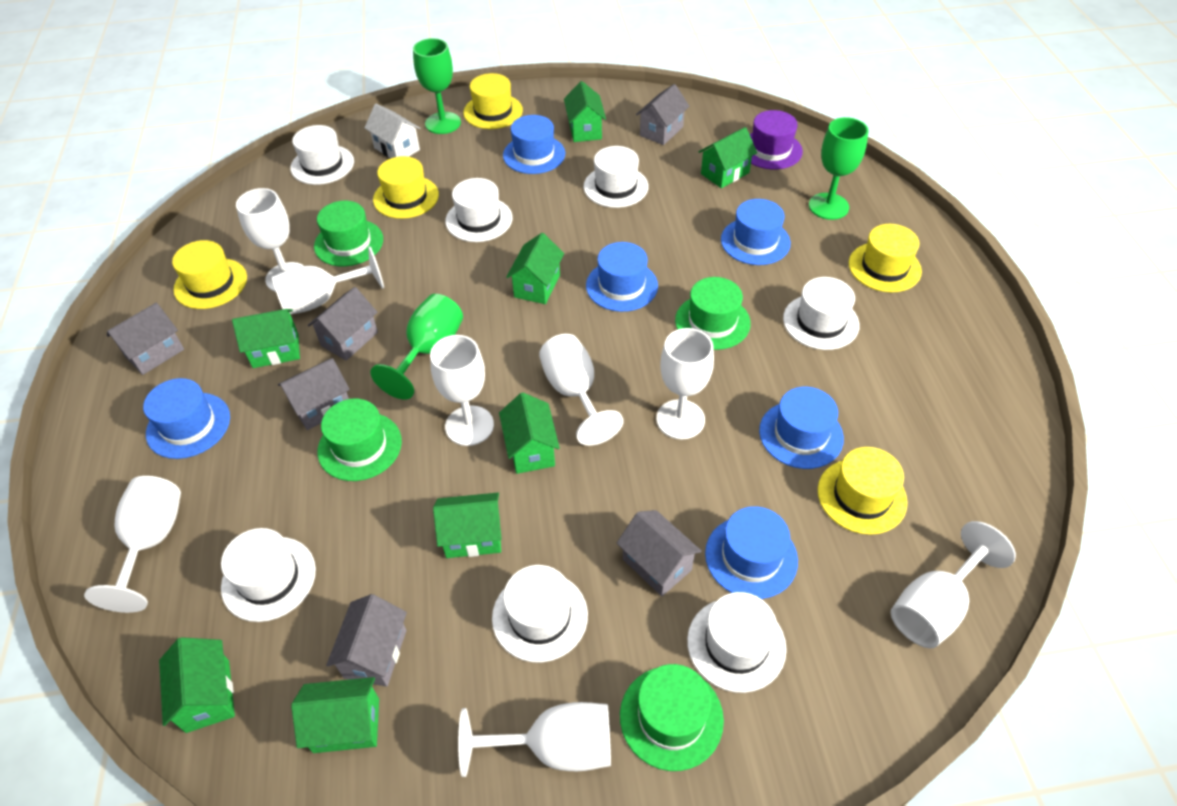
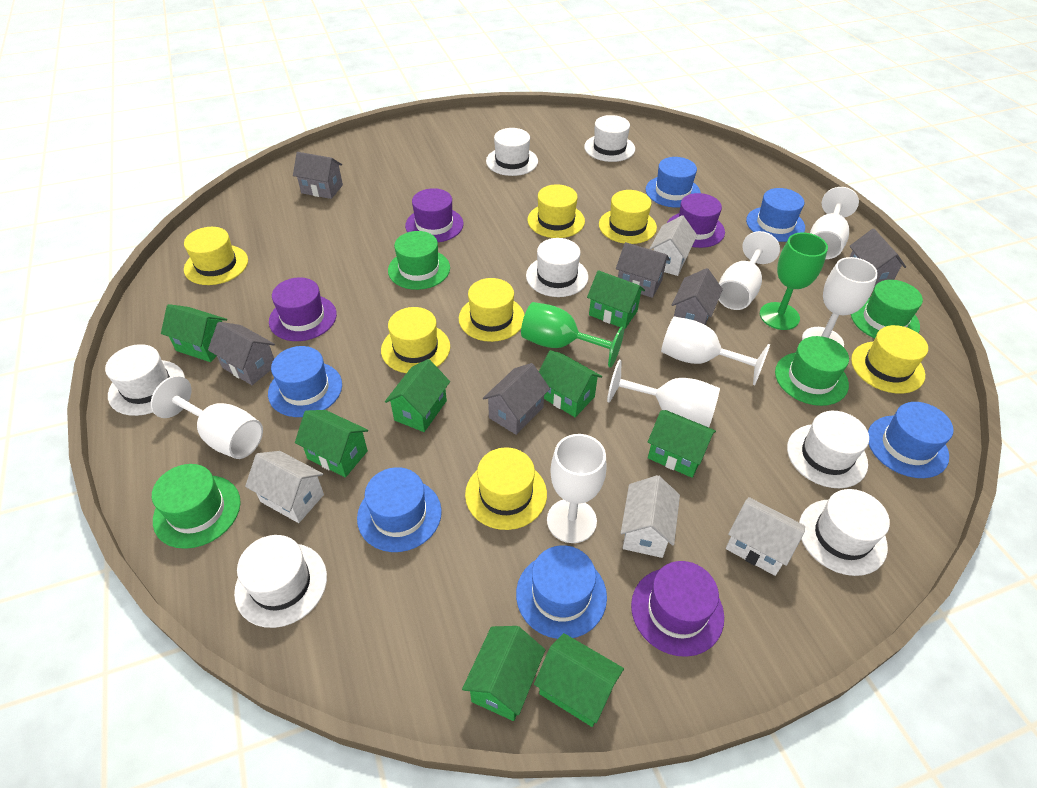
green goblet: 3 -> 2
purple hat: 1 -> 4
white goblet: 8 -> 7
white house: 1 -> 4
yellow hat: 5 -> 7

